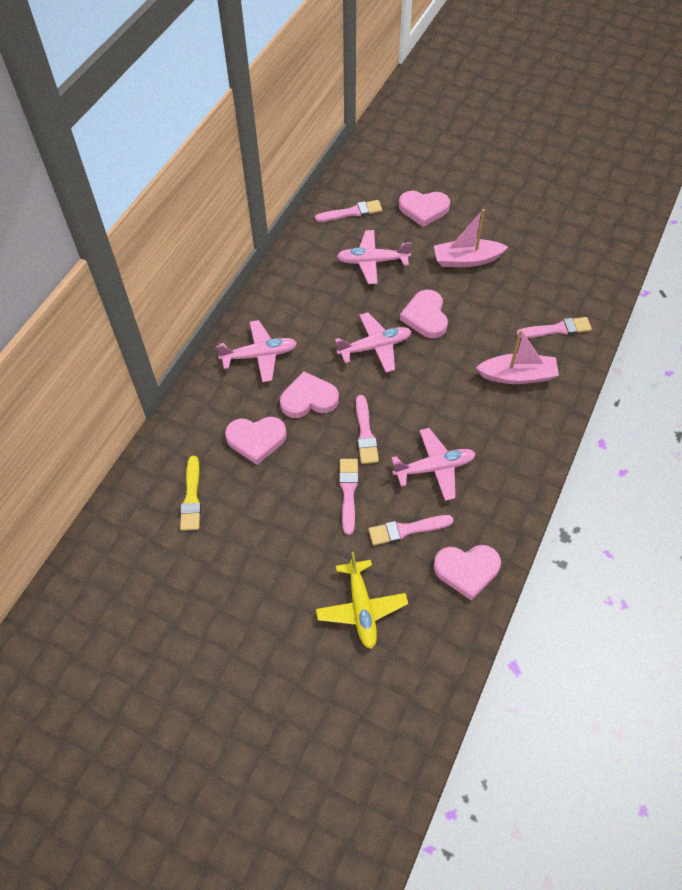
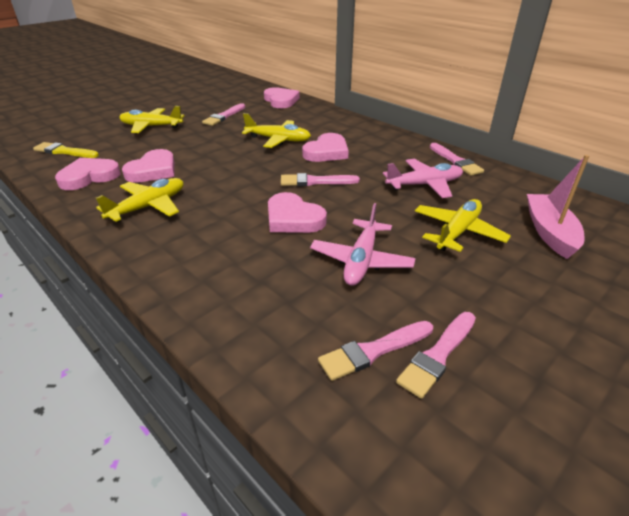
pink boat: 2 -> 1
pink plane: 4 -> 2
yellow plane: 1 -> 4

